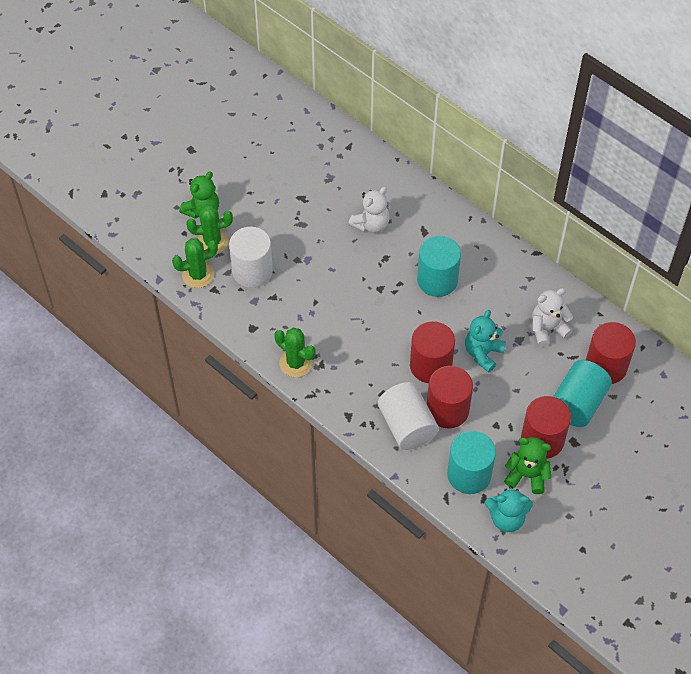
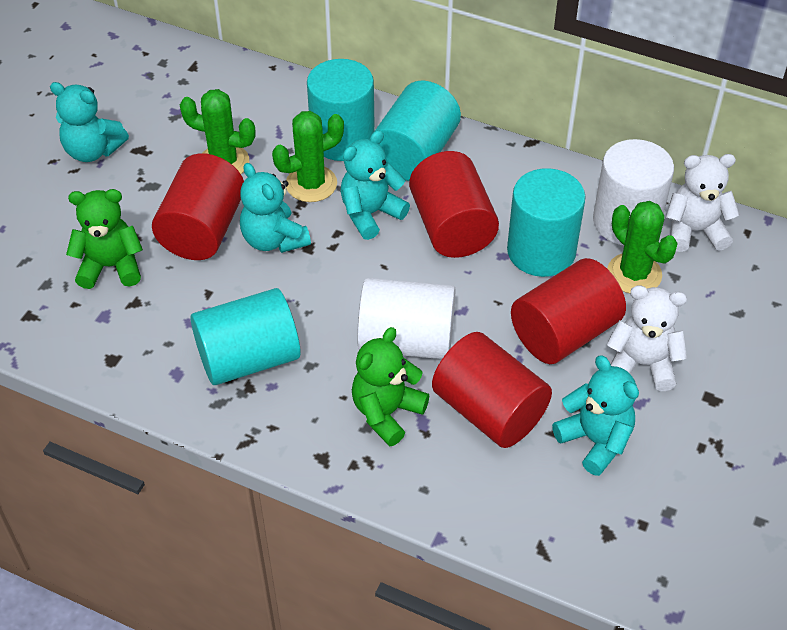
turquoise cylinder: 3 -> 4
turquoise teddy bear: 2 -> 4

